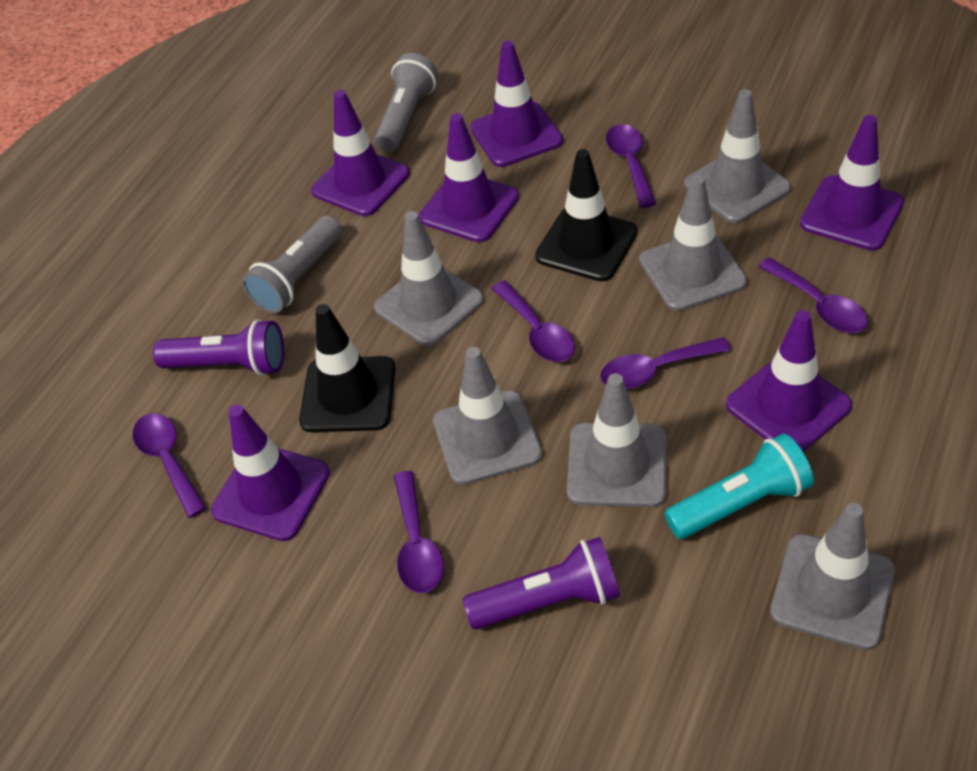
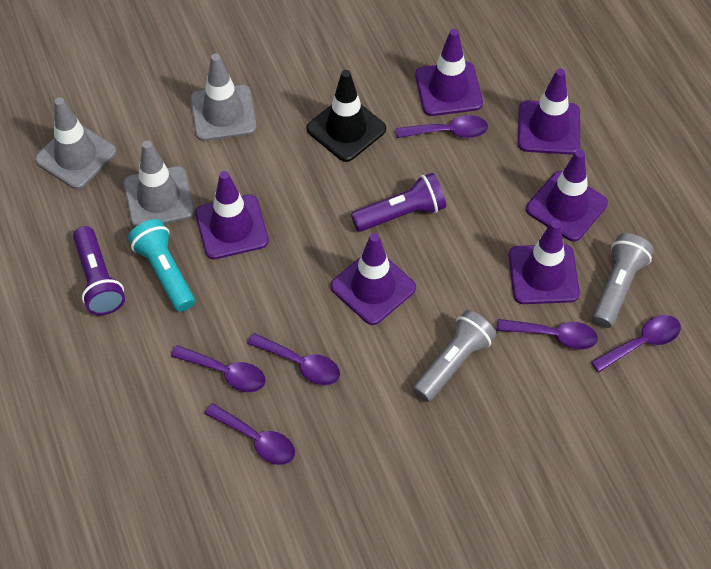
black traffic cone: 2 -> 1
grey traffic cone: 6 -> 3

